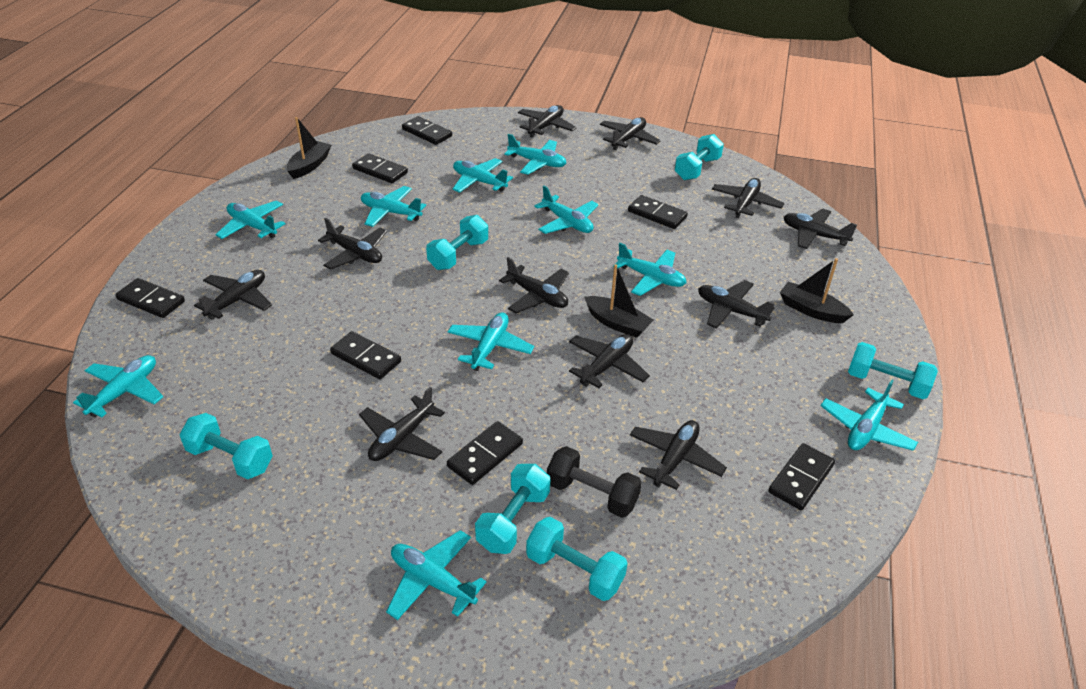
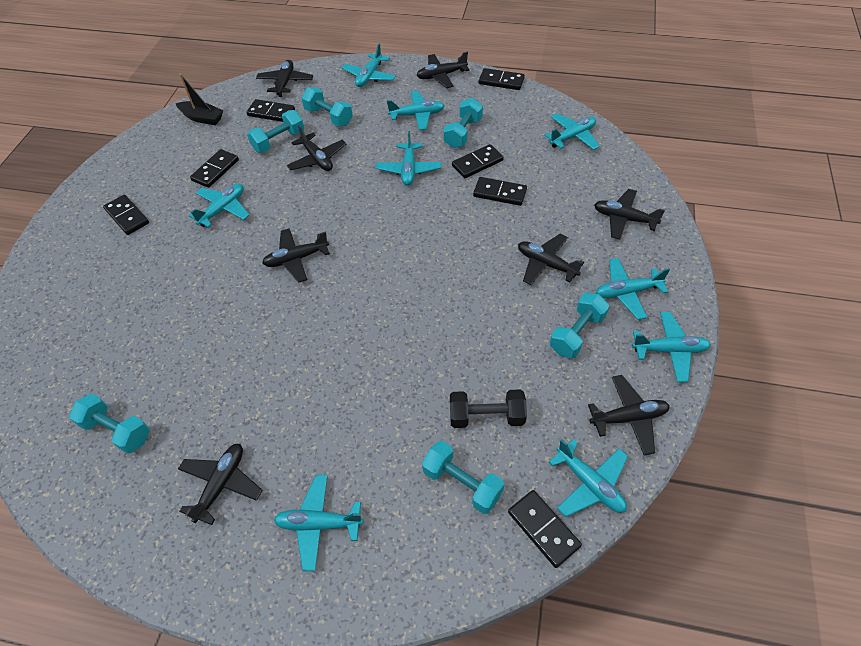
black boat: 3 -> 1
black plane: 11 -> 8
turquoise plane: 10 -> 9

